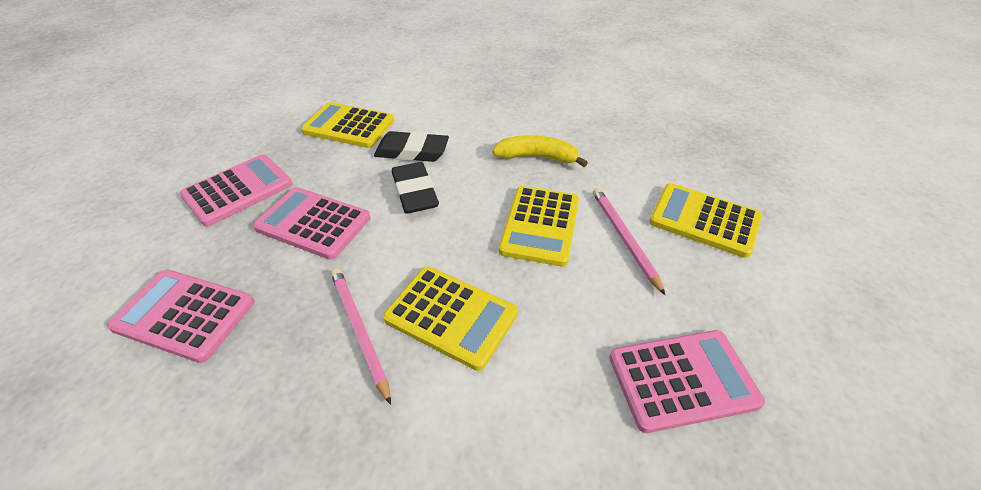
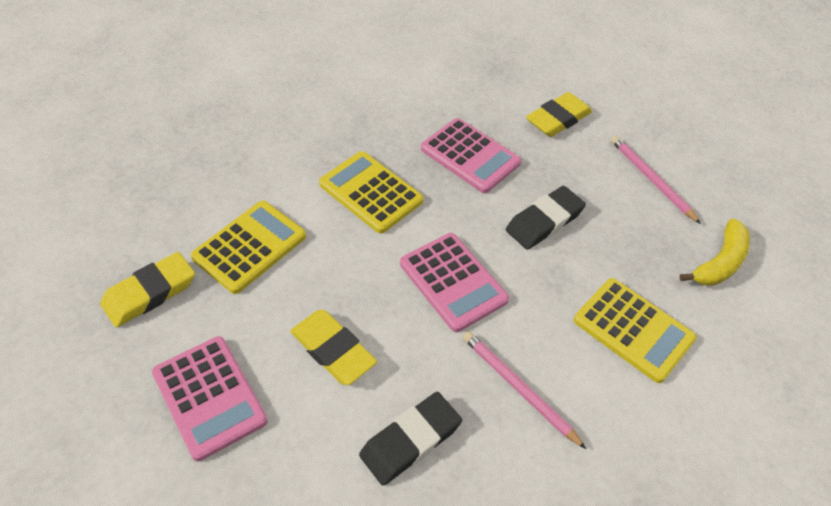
pink calculator: 4 -> 3
yellow calculator: 4 -> 3
yellow eraser: 0 -> 3

